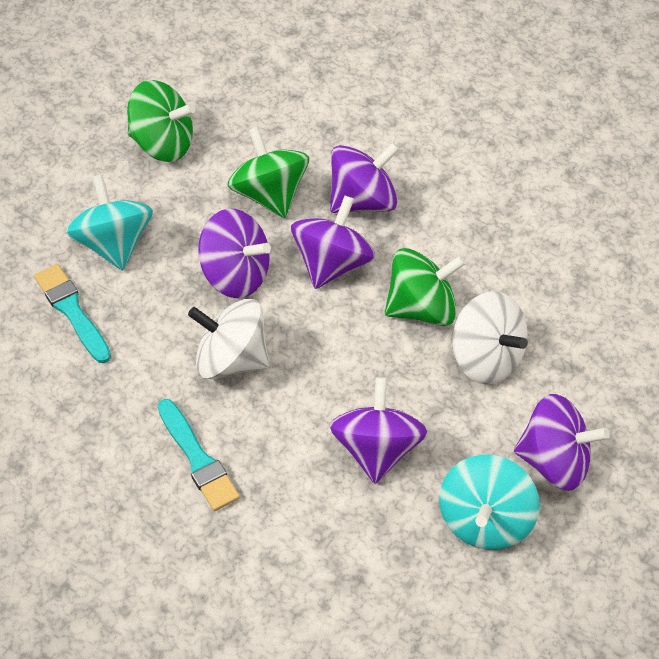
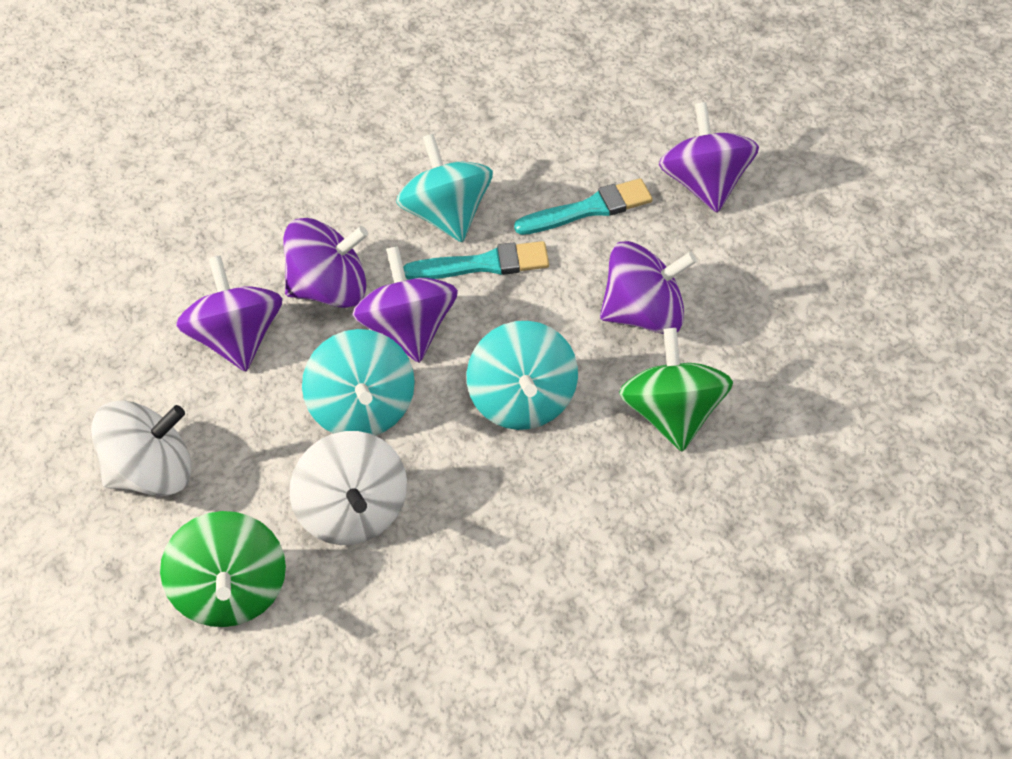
green spinning top: 3 -> 2
turquoise spinning top: 2 -> 3

